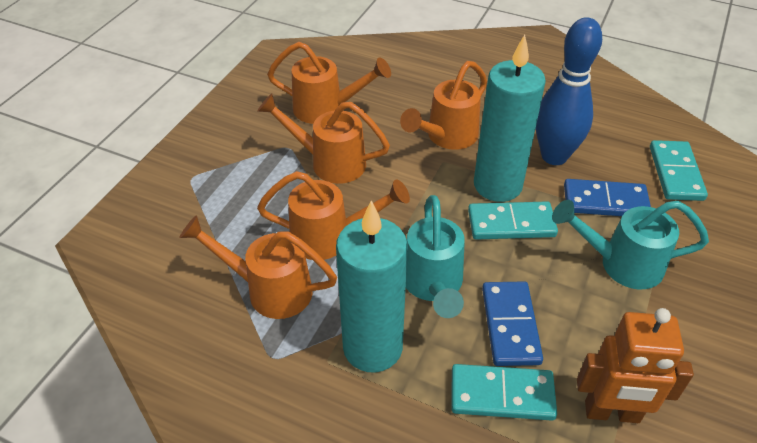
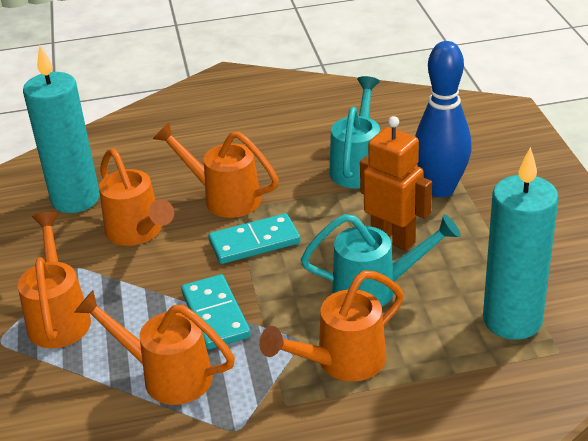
blue domino: 2 -> 0
turquoise domino: 3 -> 2

